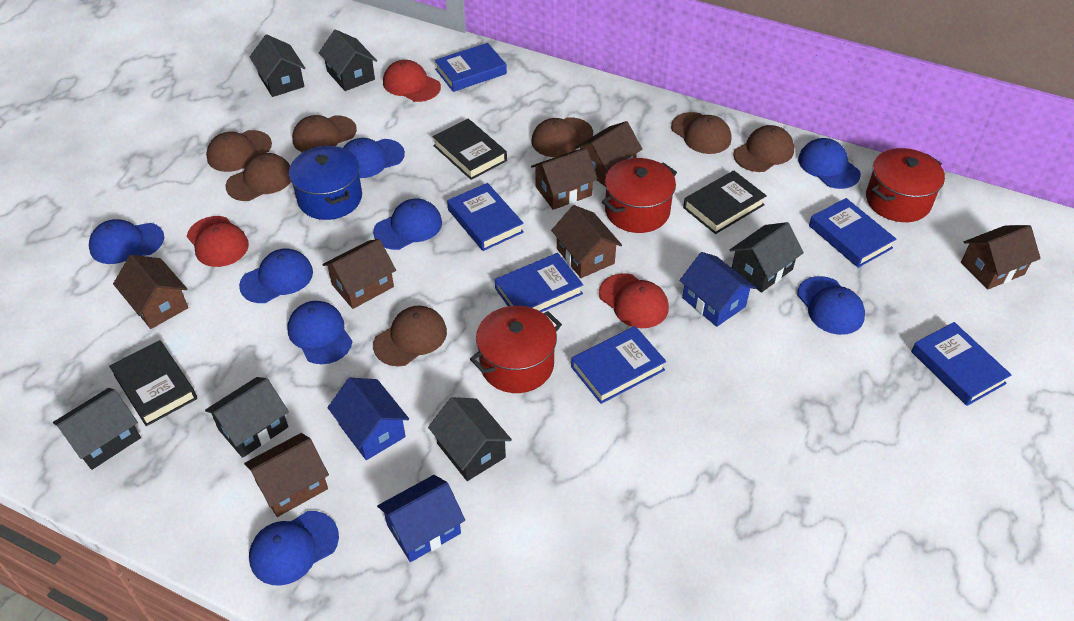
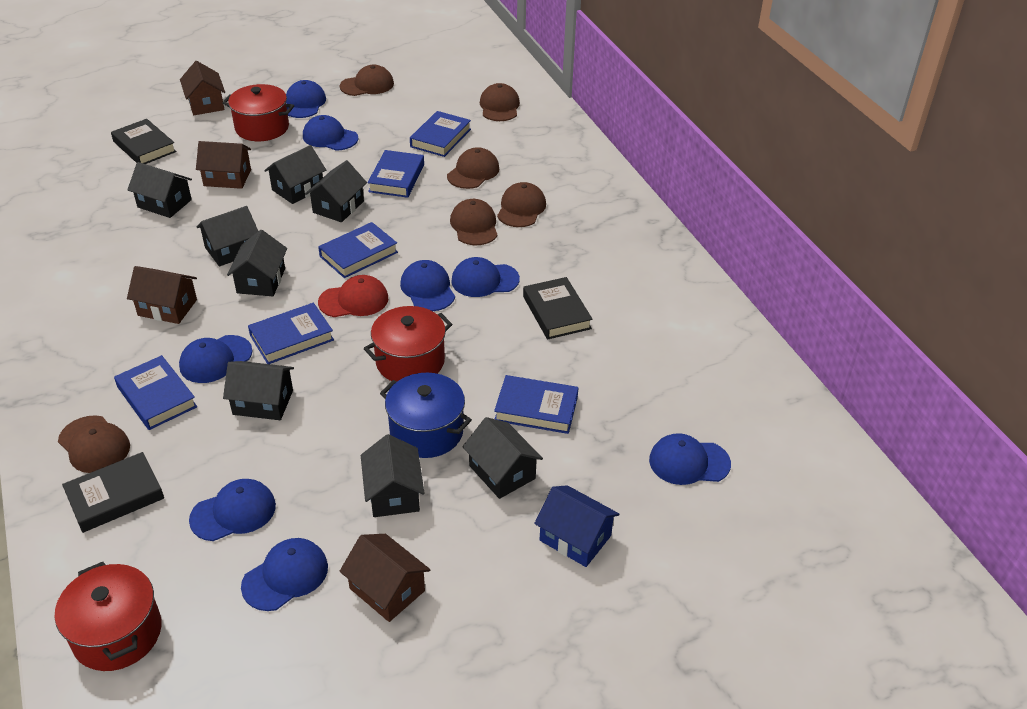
black house: 6 -> 8
blue house: 3 -> 1
brown cap: 7 -> 6
brown house: 7 -> 4
red cap: 3 -> 1

